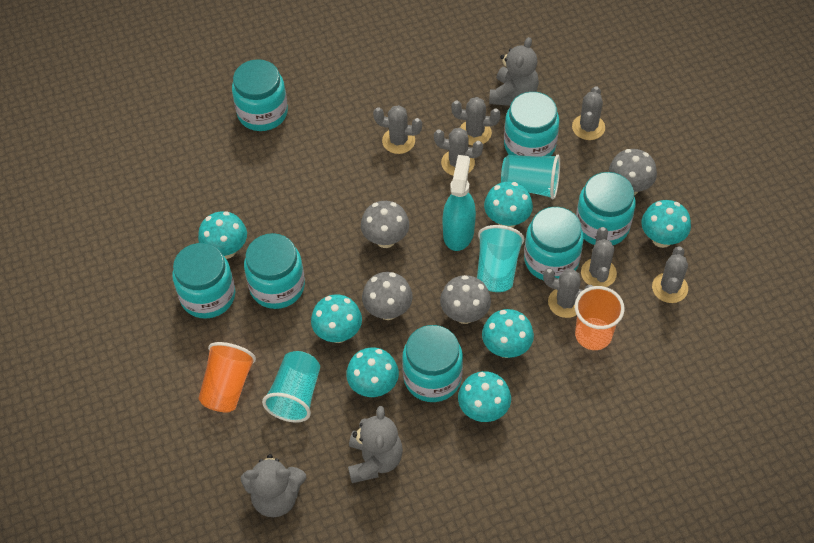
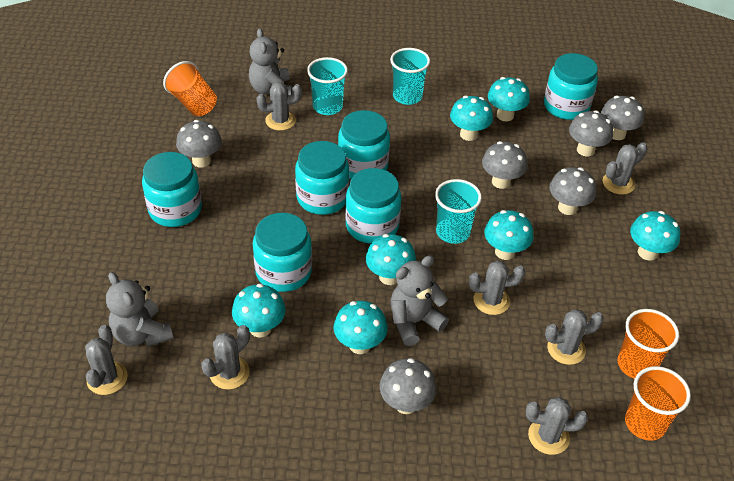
grey mushroom: 4 -> 6
orange cup: 2 -> 3
turquoise jar: 7 -> 6
turquoise spray bottle: 1 -> 0

